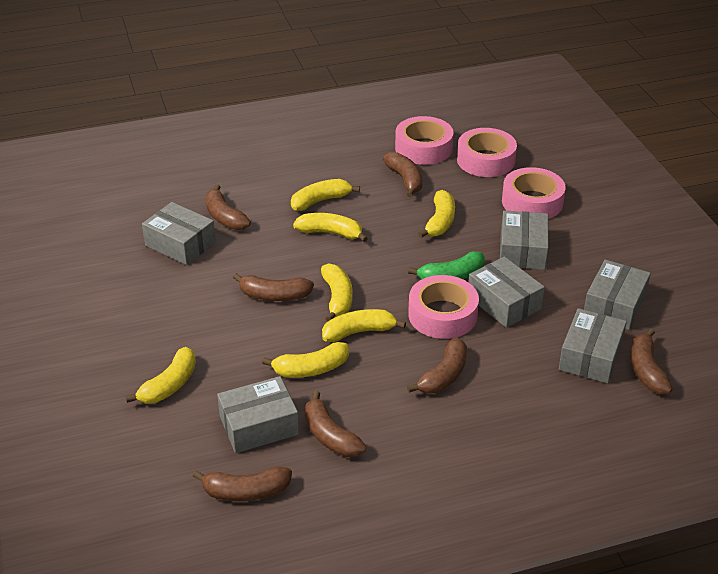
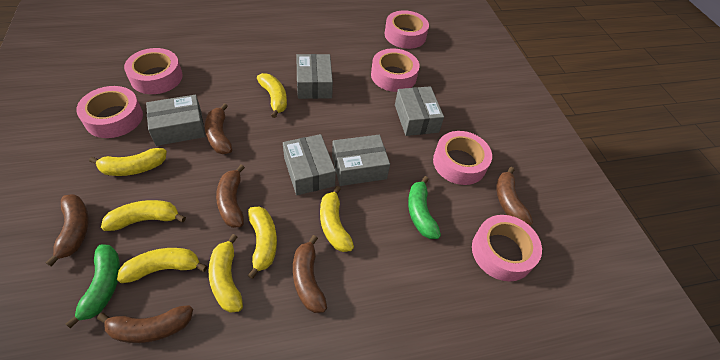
brown banana: 7 -> 6
green banana: 1 -> 2
grey box: 6 -> 5
pink tape: 4 -> 6

